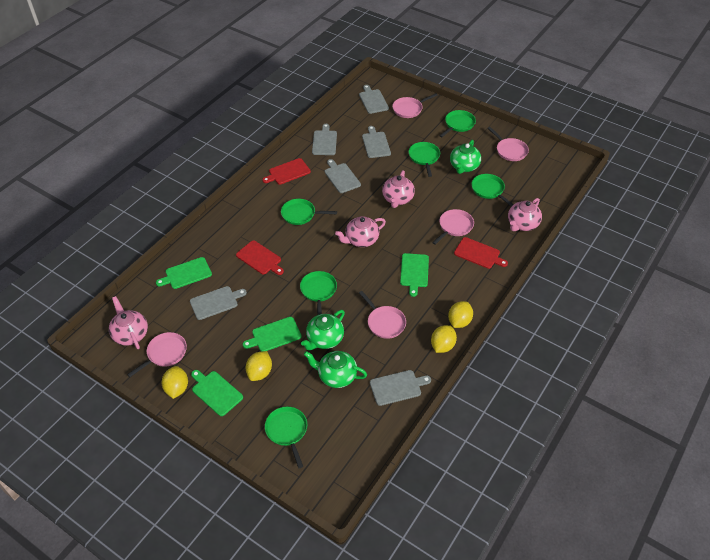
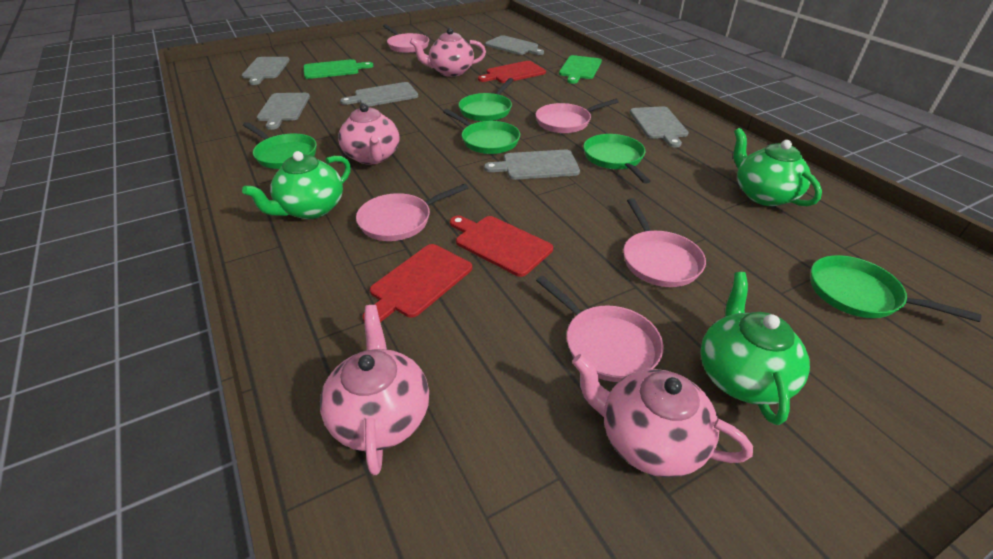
green cutting board: 4 -> 2
green pan: 6 -> 5
yellow lemon: 4 -> 0

